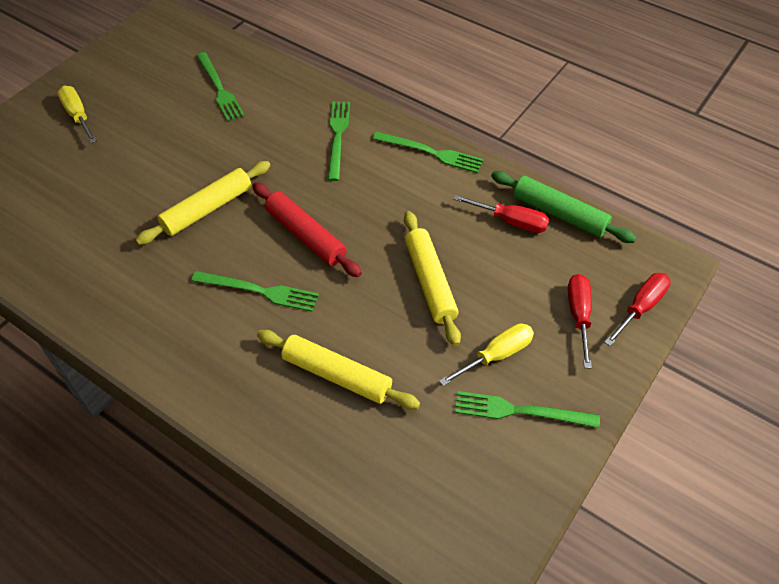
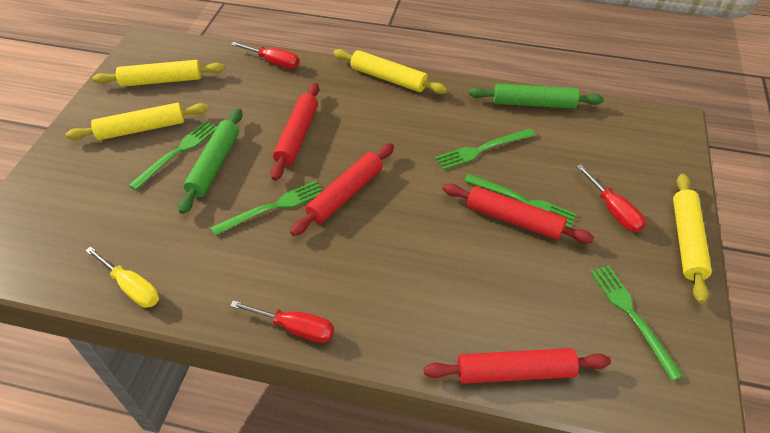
green rolling pin: 1 -> 2
red rolling pin: 1 -> 4
yellow rolling pin: 3 -> 4
yellow screwdriver: 2 -> 1

